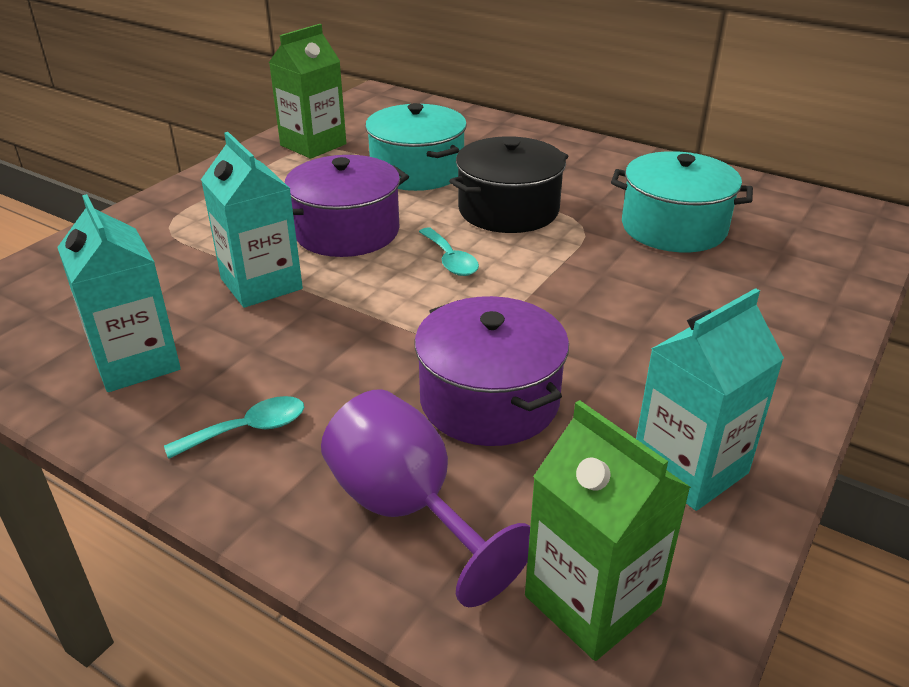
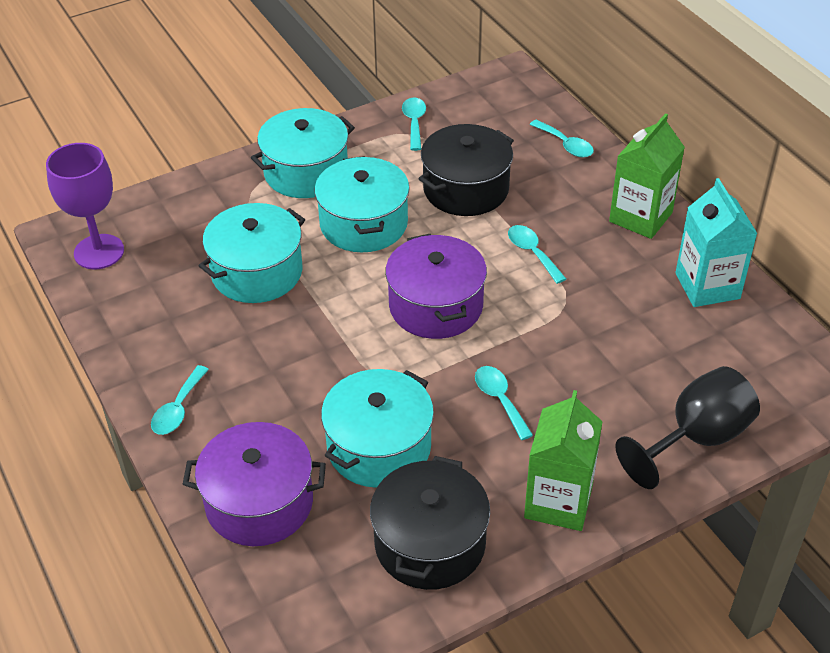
black goblet: 0 -> 1
black pot: 1 -> 2
turquoise carton: 3 -> 1
turquoise pot: 2 -> 4
turquoise spoon: 2 -> 5

